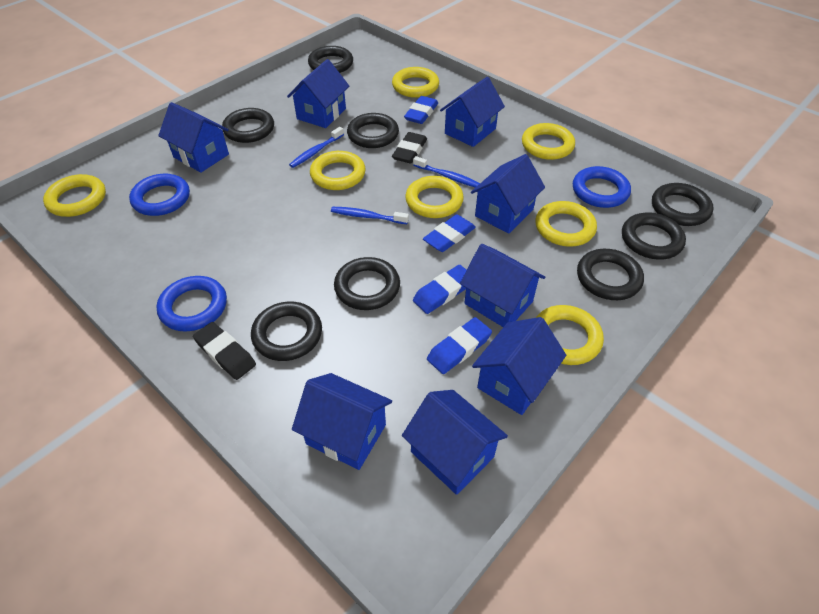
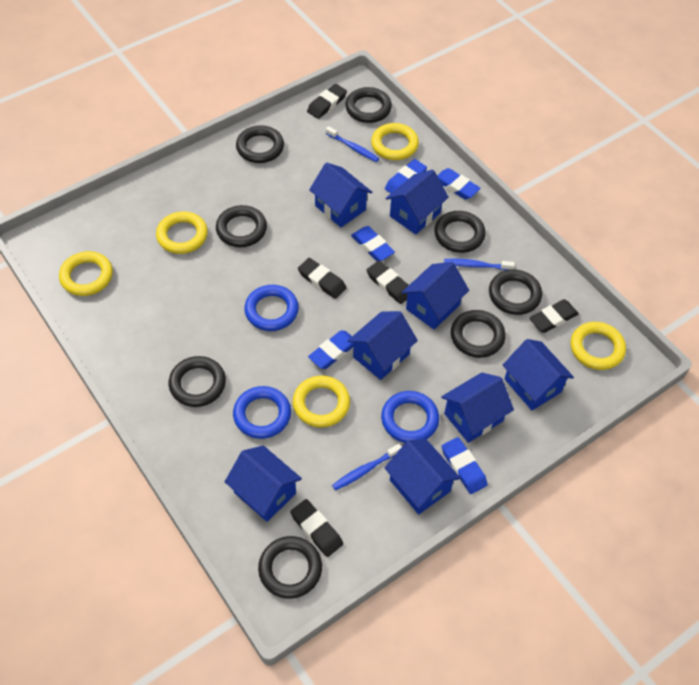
black eraser: 2 -> 5
blue eraser: 4 -> 5
yellow ring: 7 -> 5

